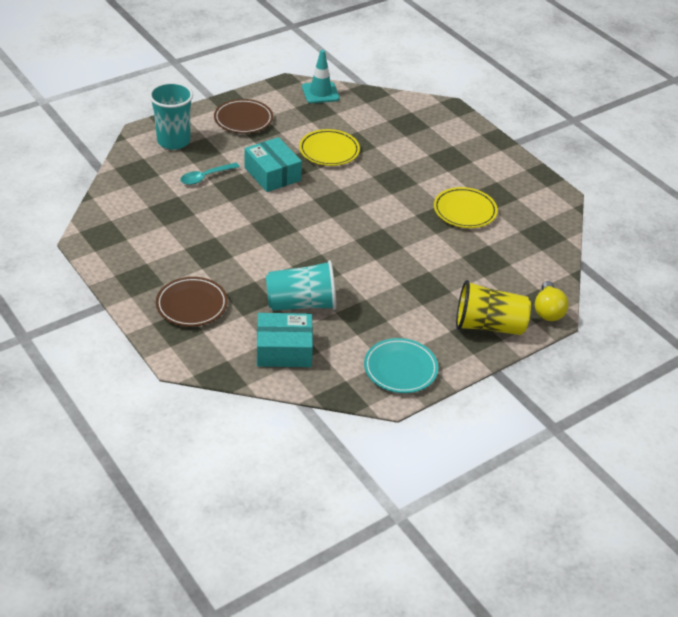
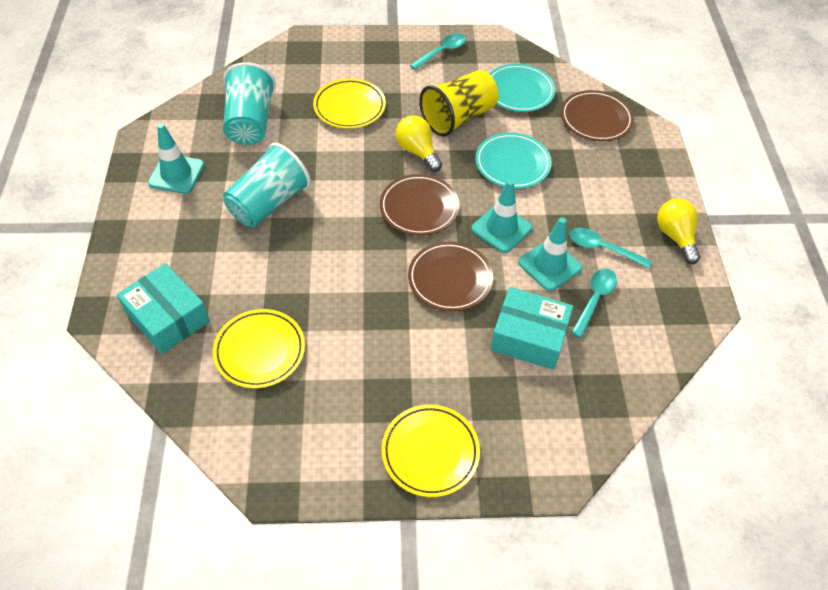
brown plate: 2 -> 3
turquoise plate: 1 -> 2
turquoise spoon: 1 -> 3
turquoise traffic cone: 1 -> 3
yellow light bulb: 1 -> 2
yellow plate: 2 -> 3

